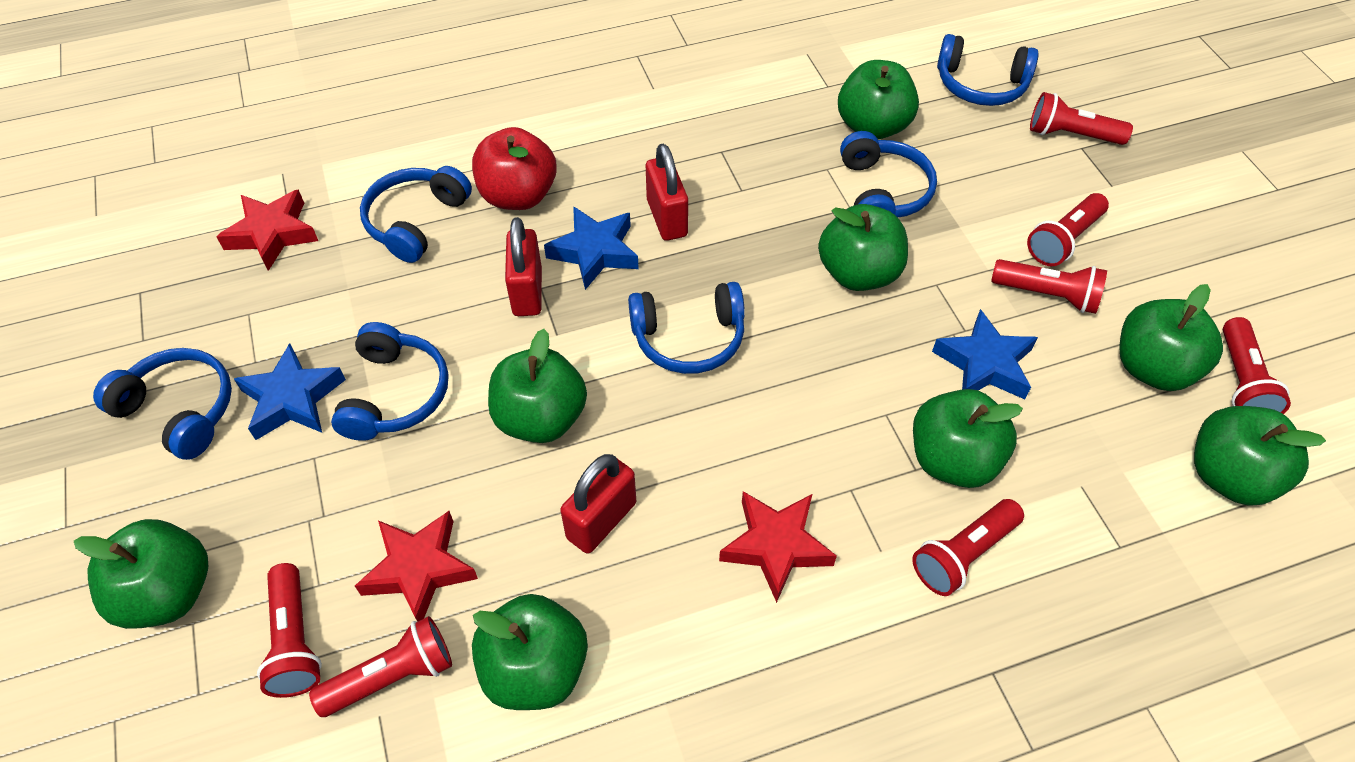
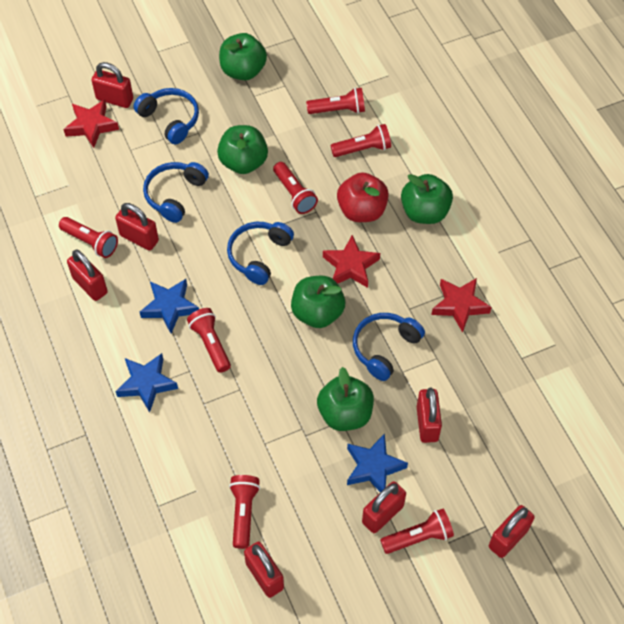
blue headphones: 6 -> 4
green apple: 8 -> 5
red padlock: 3 -> 7

